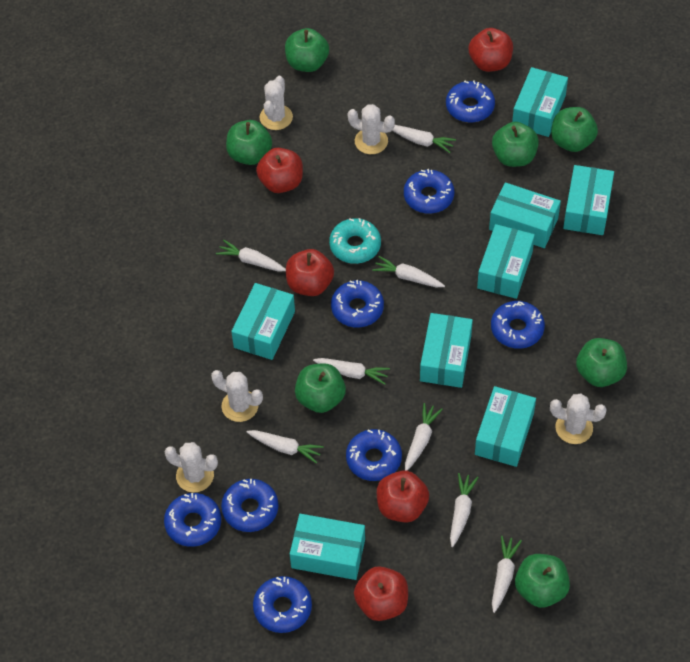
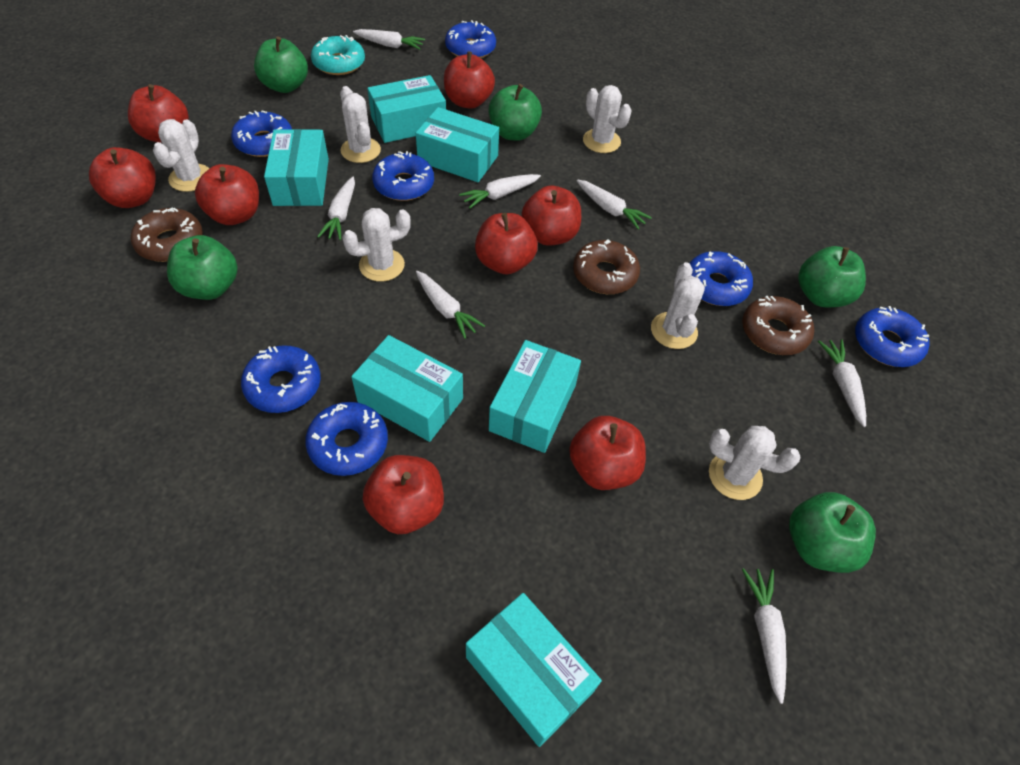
blue donut: 8 -> 7
brown donut: 0 -> 3
green apple: 7 -> 5
red apple: 5 -> 8
turquoise box: 8 -> 6
white cactus: 5 -> 6
white carrot: 8 -> 7

